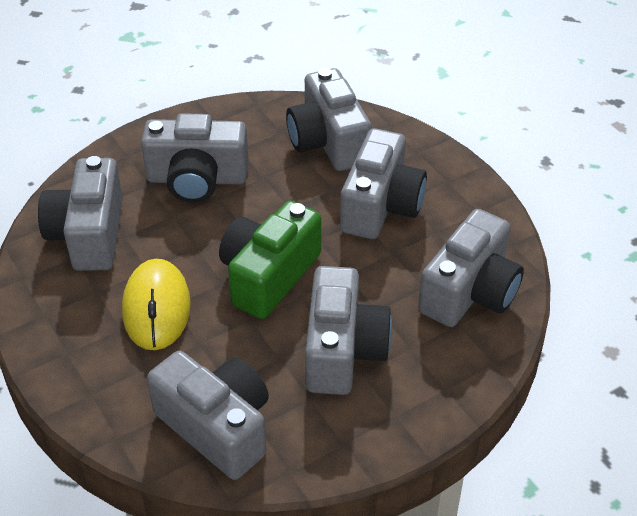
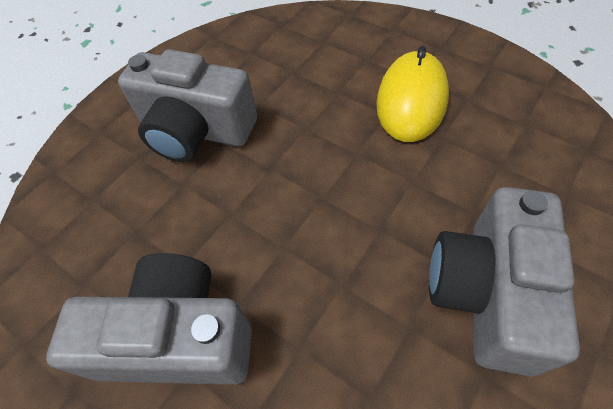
green camera: 1 -> 0
grey camera: 7 -> 3

